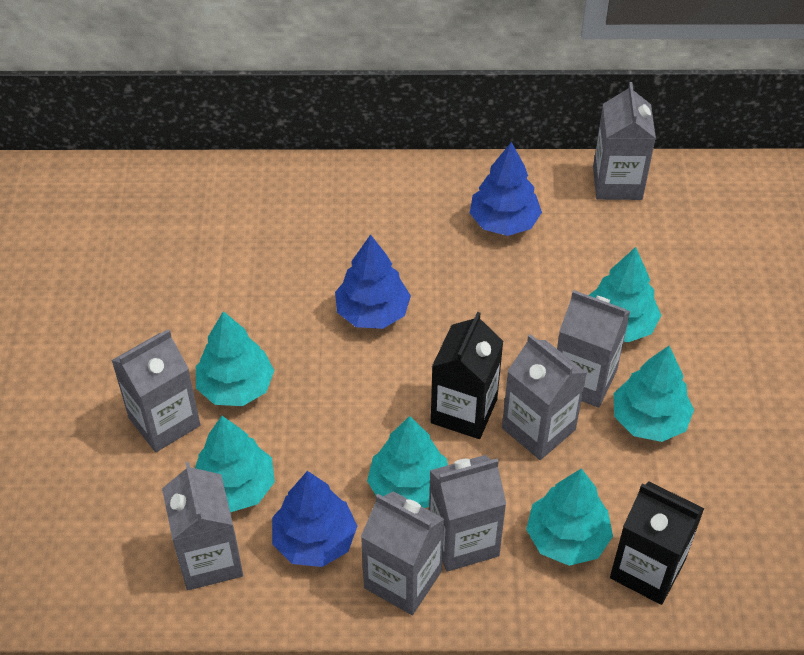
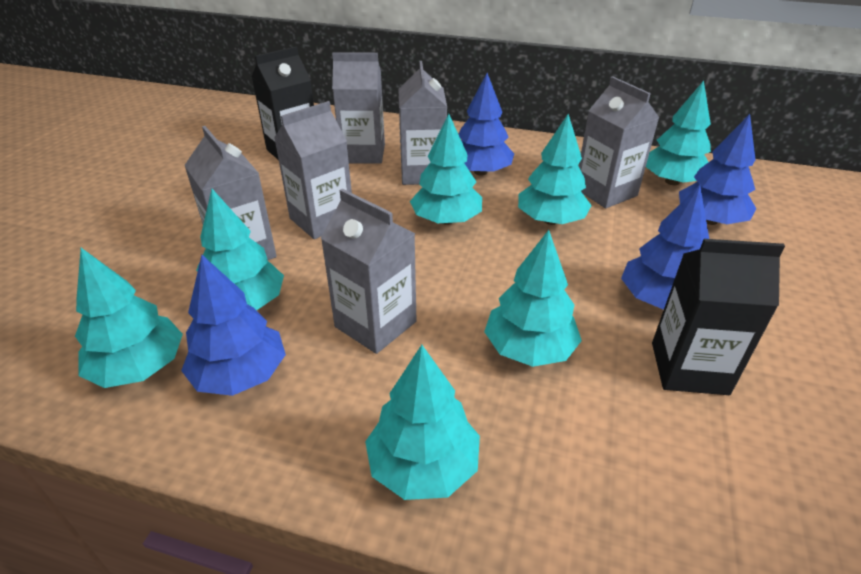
blue tree: 3 -> 4
grey carton: 7 -> 6
turquoise tree: 6 -> 7

